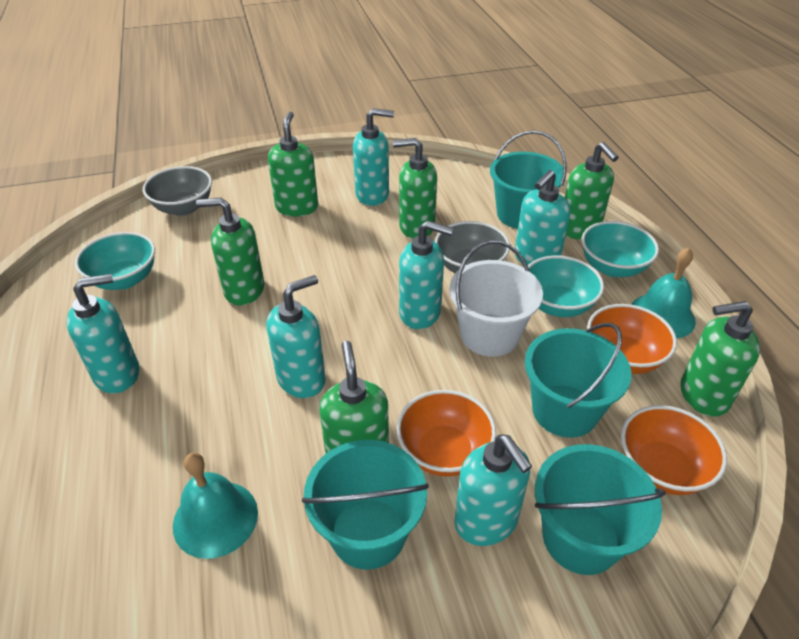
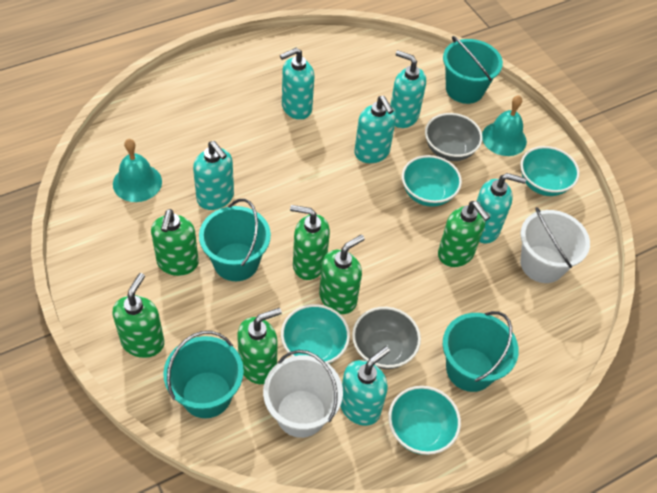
orange bowl: 3 -> 0
turquoise bowl: 3 -> 4
white bucket: 1 -> 2

